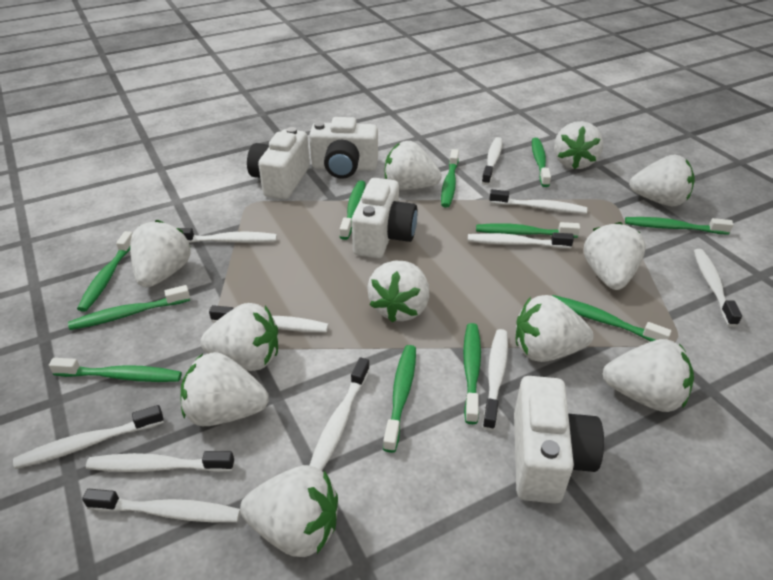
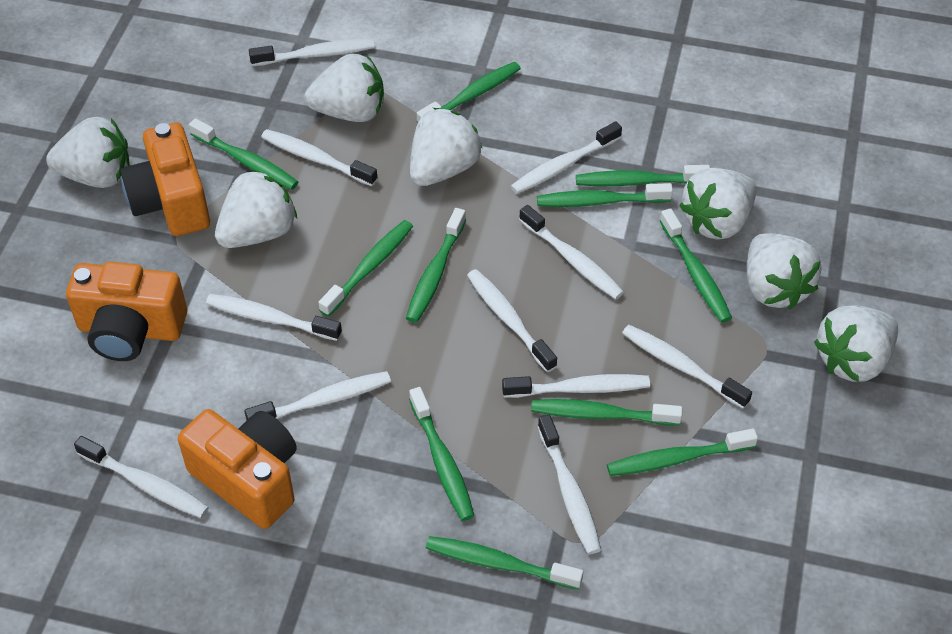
orange camera: 0 -> 3
white camera: 4 -> 0
white strawberry: 11 -> 7

